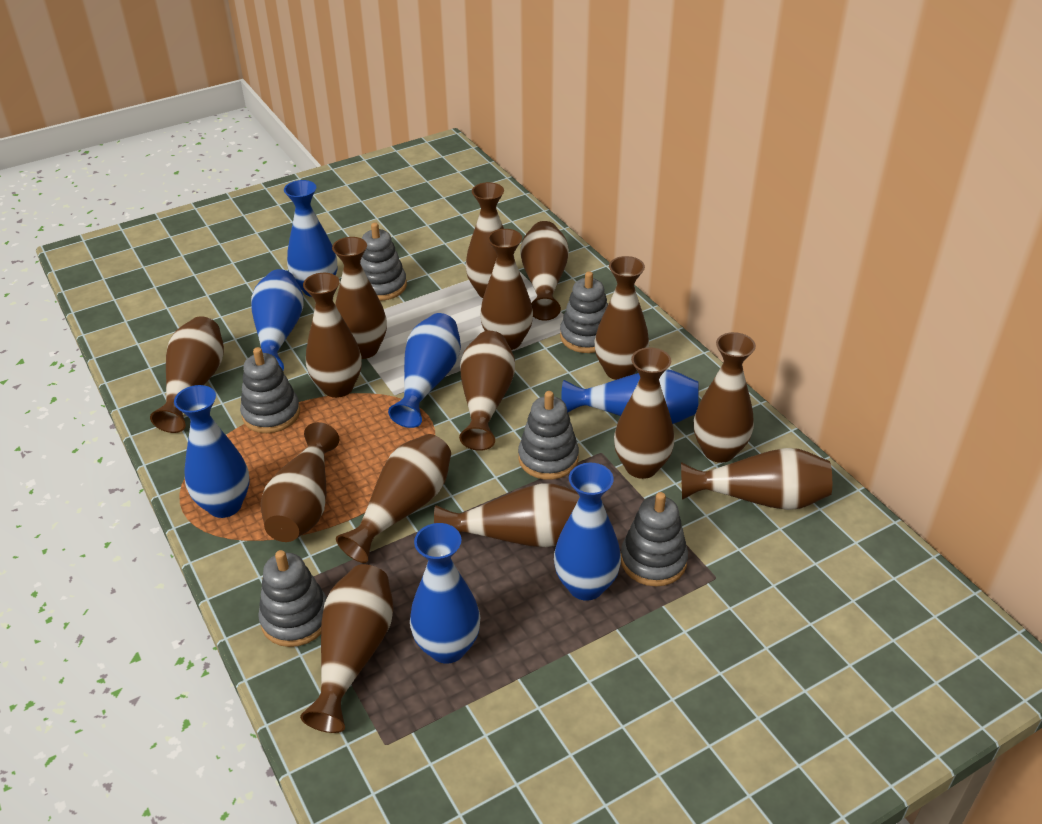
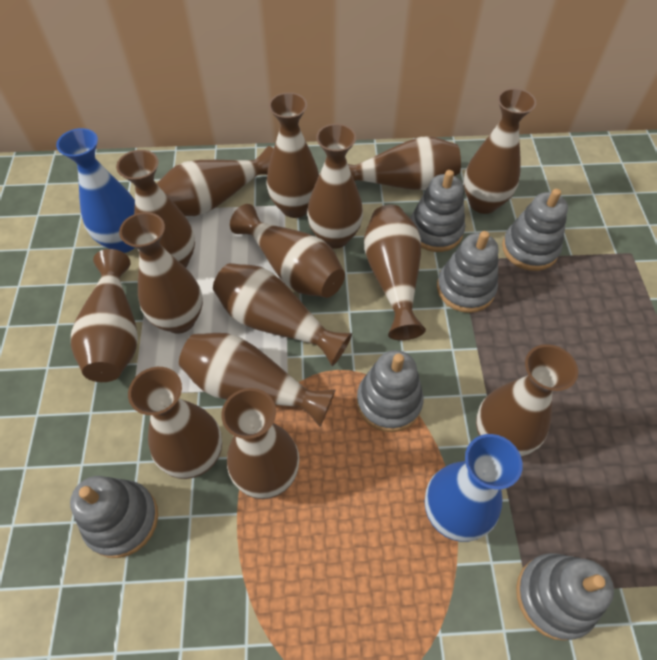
blue vase: 7 -> 2

